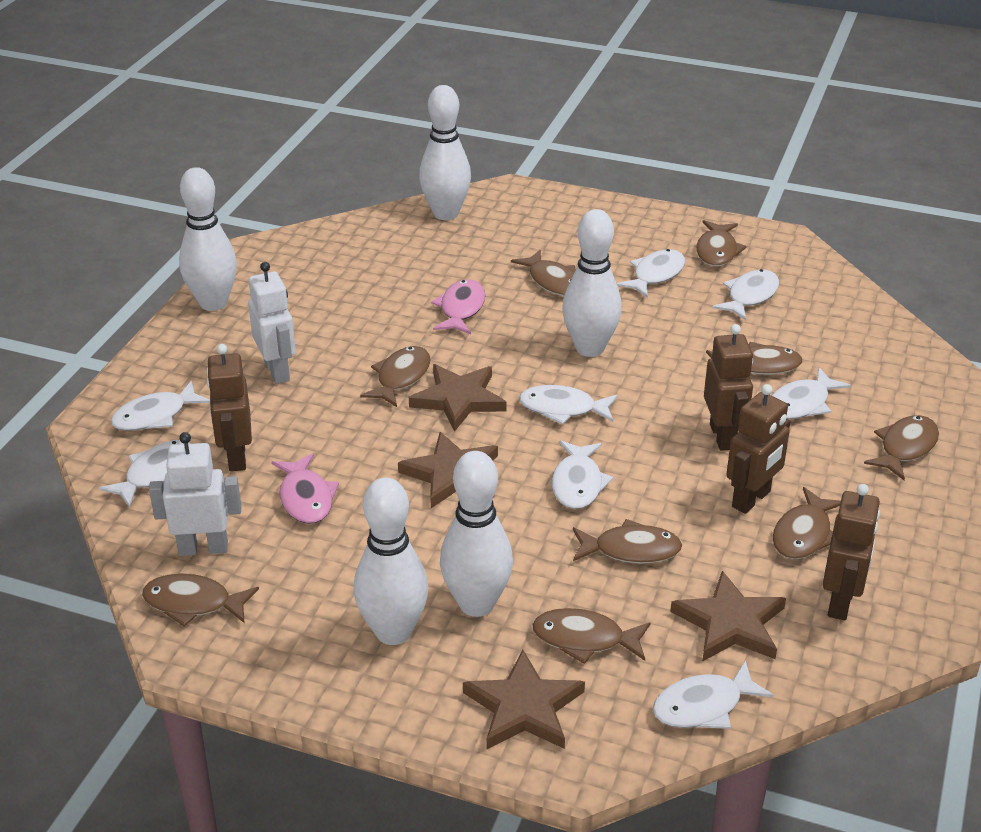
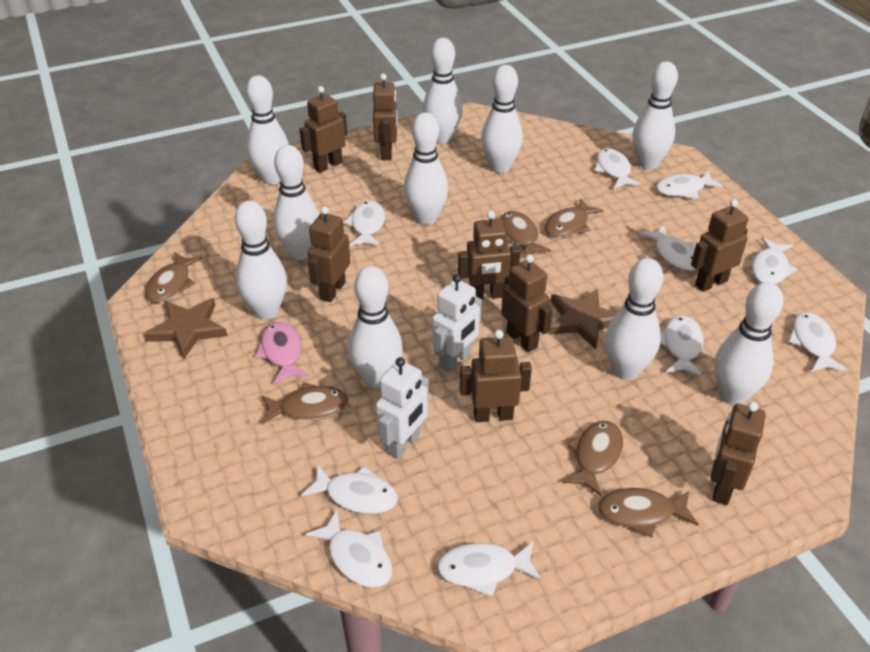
brown fish: 9 -> 6
brown robot: 4 -> 8
brown star: 4 -> 2
pink fish: 2 -> 1
white bowling pin: 5 -> 10
white fish: 8 -> 10

